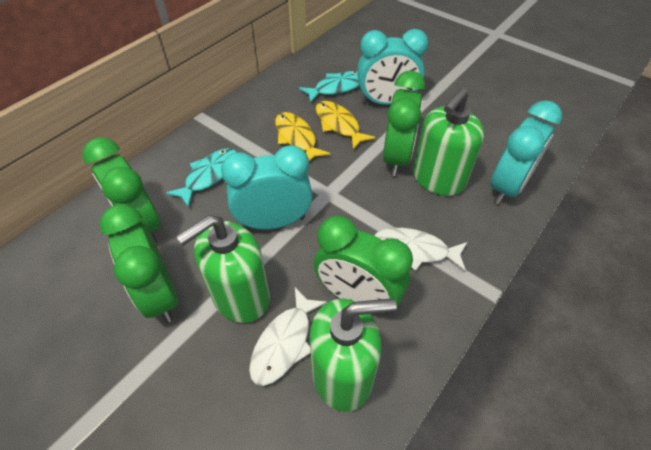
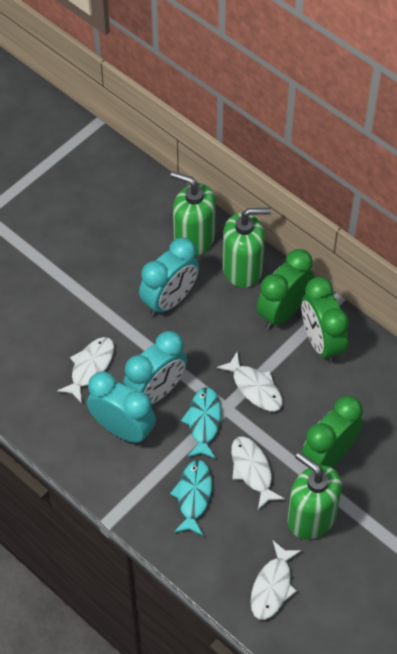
green clock: 4 -> 3
white fish: 2 -> 4
yellow fish: 2 -> 0

